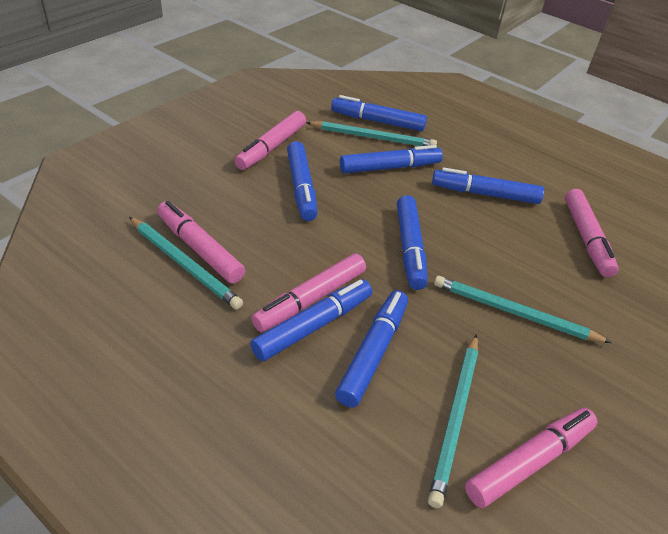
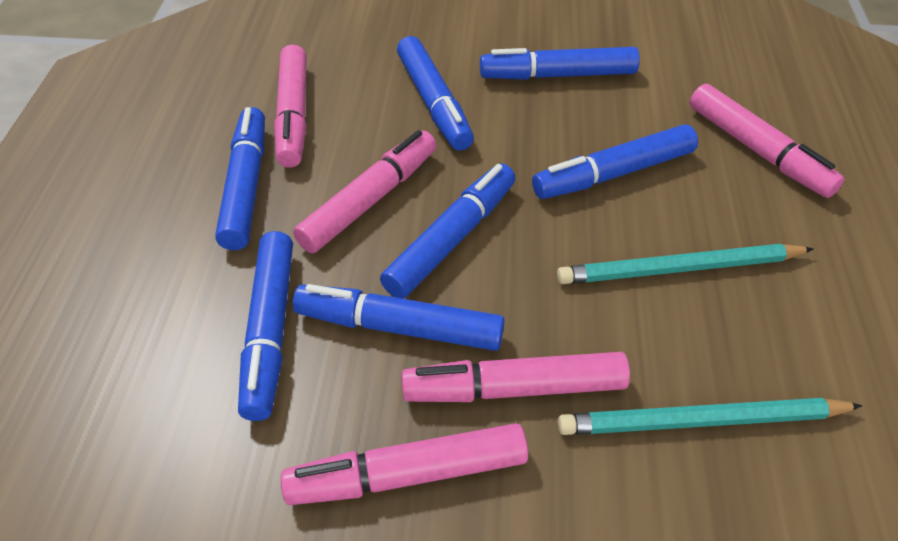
turquoise pencil: 4 -> 2

